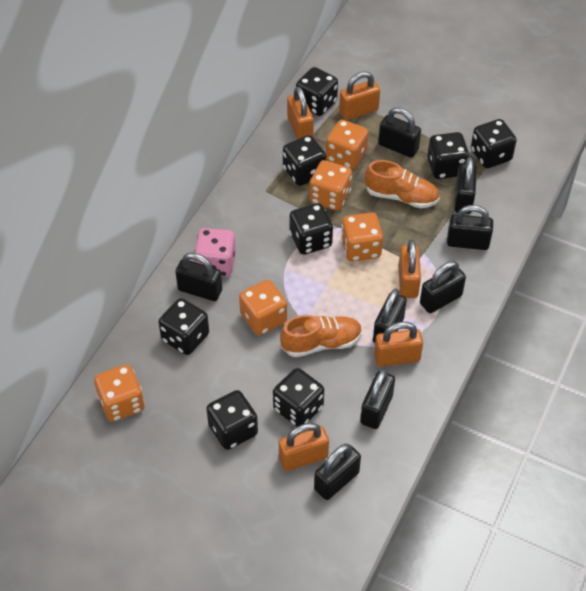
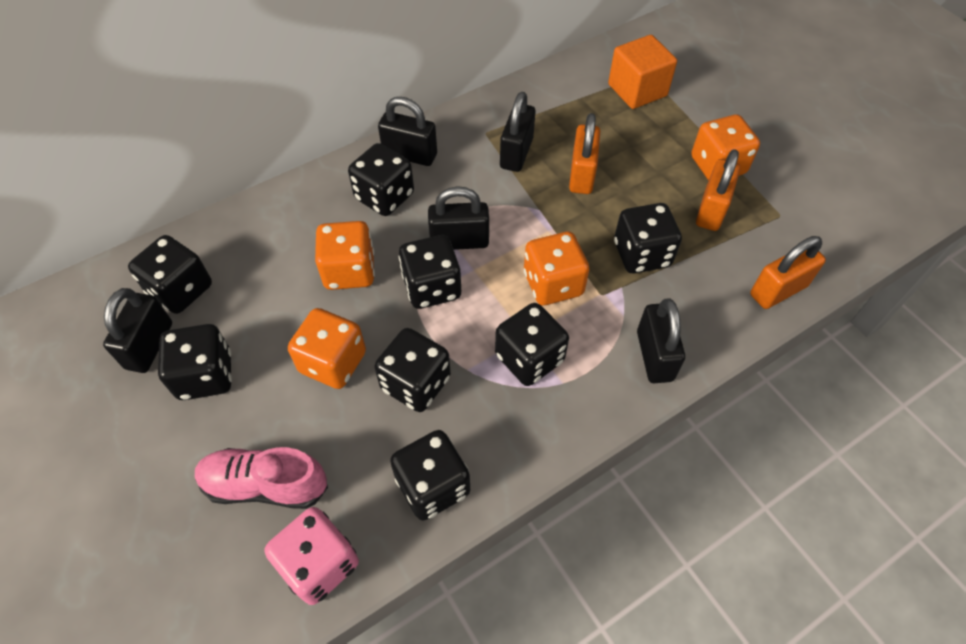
black padlock: 8 -> 5
orange cube: 0 -> 1
orange dice: 5 -> 4
orange padlock: 5 -> 3
orange shoe: 2 -> 0
pink shoe: 0 -> 1

